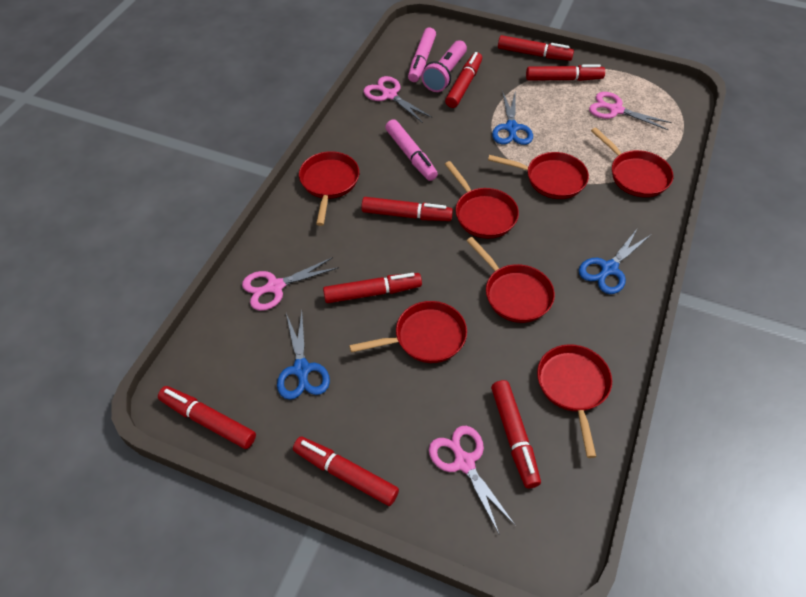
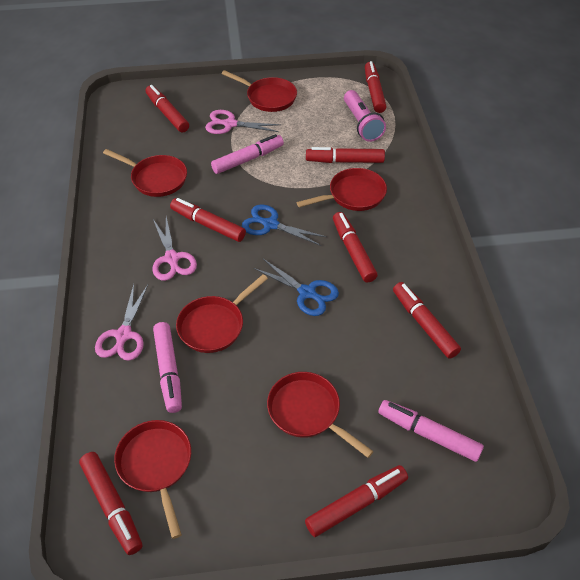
blue scissors: 3 -> 2
pink marker: 2 -> 3
pink scissors: 4 -> 3
red pan: 7 -> 6

